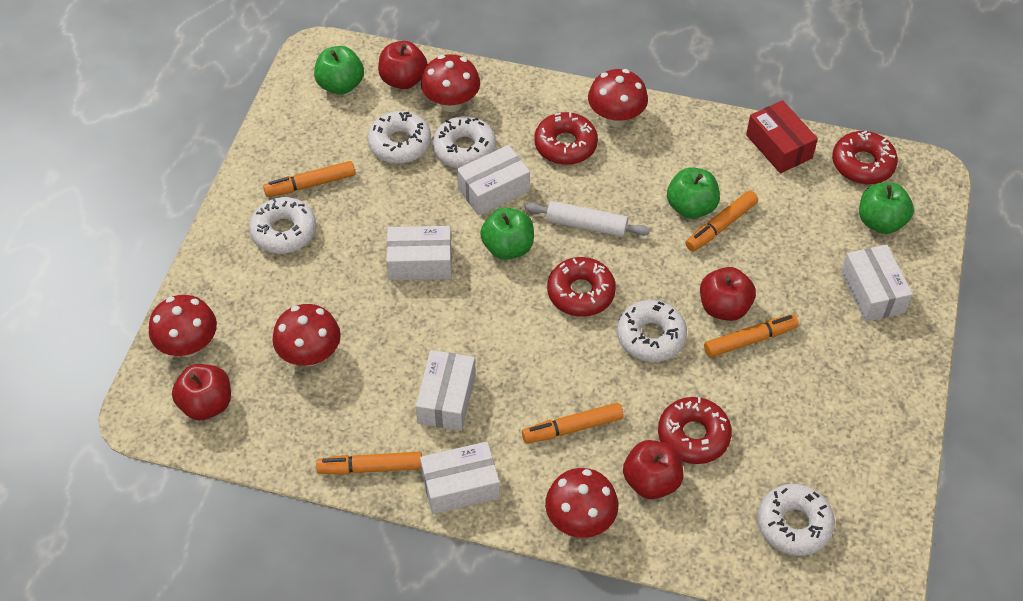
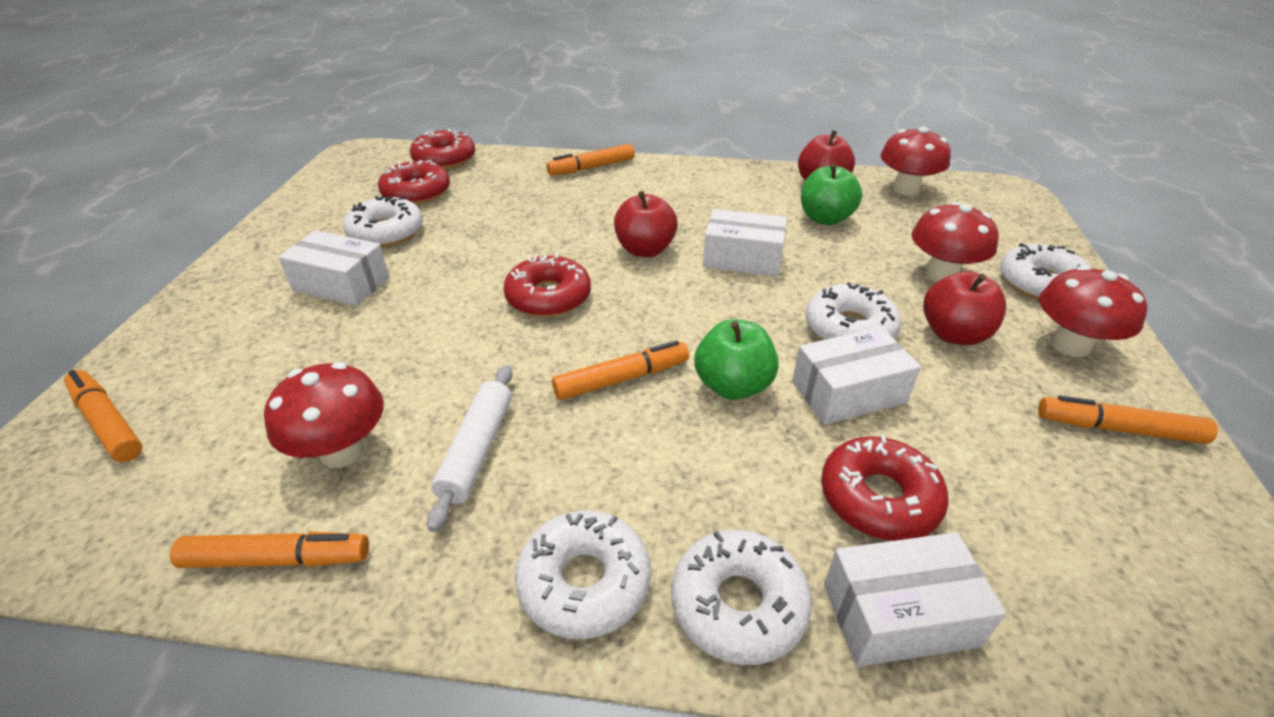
green apple: 4 -> 2
red apple: 4 -> 3
red box: 1 -> 0
red mushroom: 5 -> 4
white box: 5 -> 4

